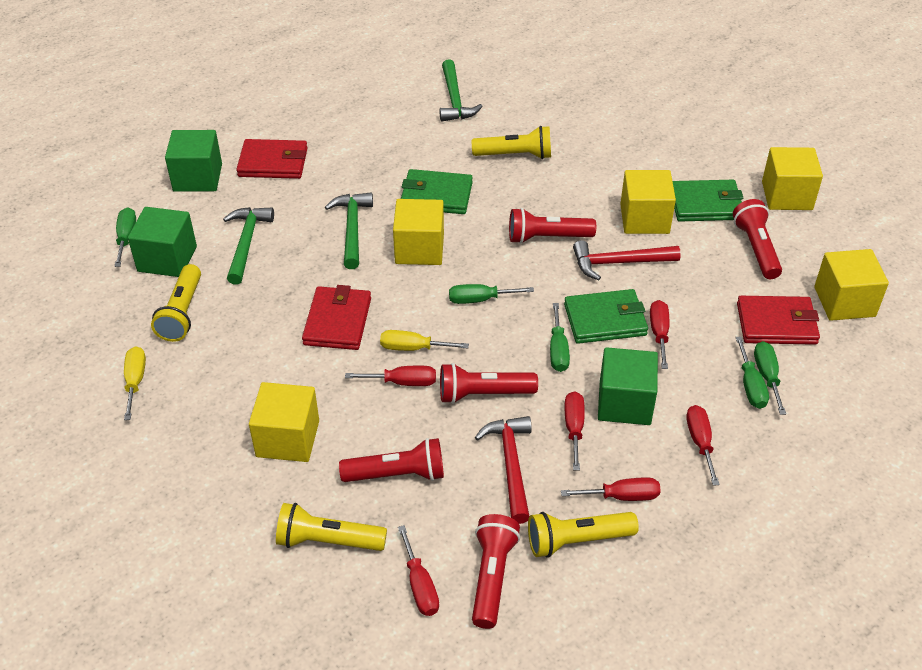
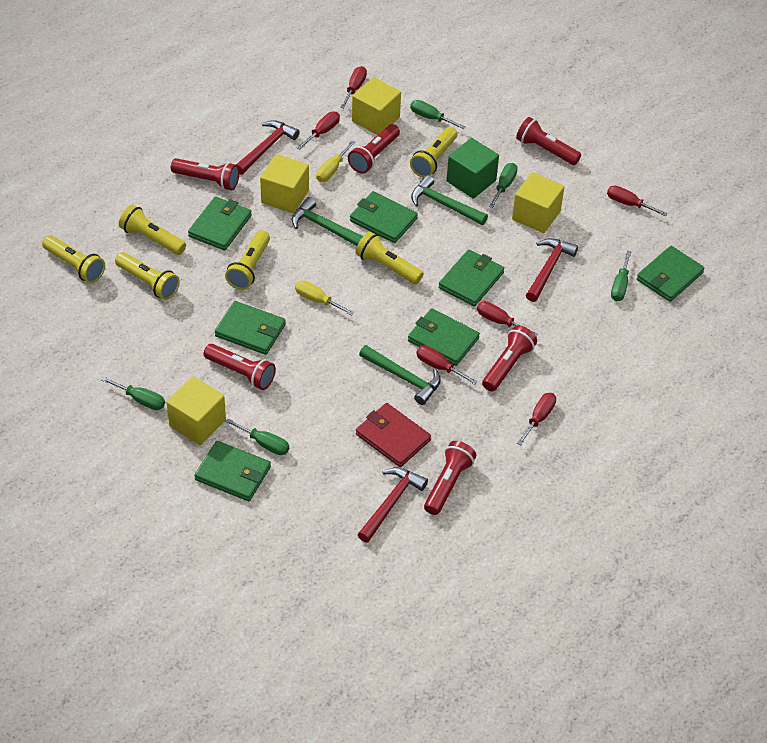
green cube: 3 -> 1
green wallet: 3 -> 7
red flashlight: 5 -> 6
red hammer: 2 -> 3
red wallet: 3 -> 1
yellow cube: 5 -> 4
yellow flashlight: 4 -> 6

